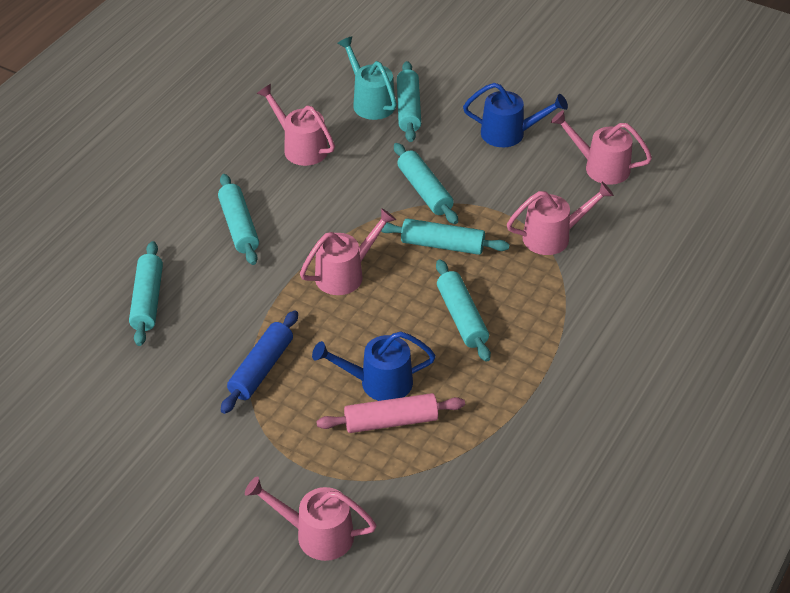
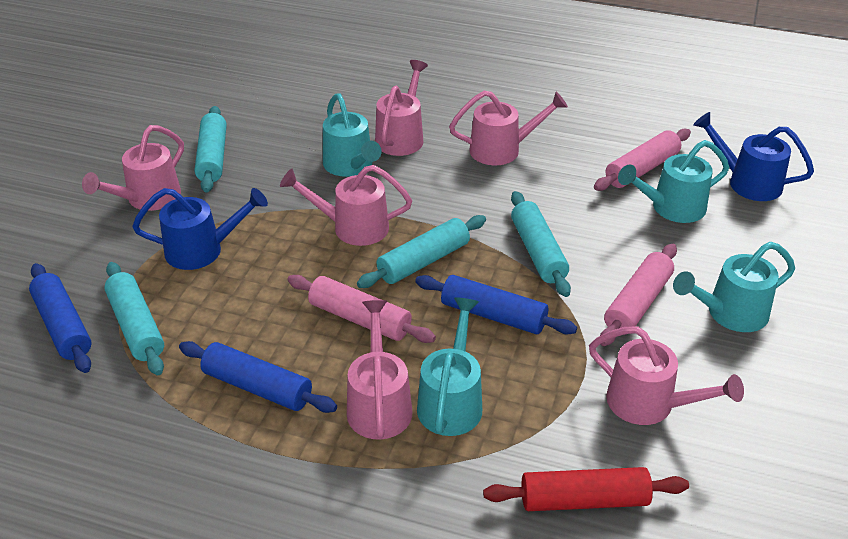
blue rolling pin: 1 -> 3
pink rolling pin: 1 -> 3
pink watering can: 5 -> 6
red rolling pin: 0 -> 1
turquoise rolling pin: 6 -> 4
turquoise watering can: 1 -> 4

